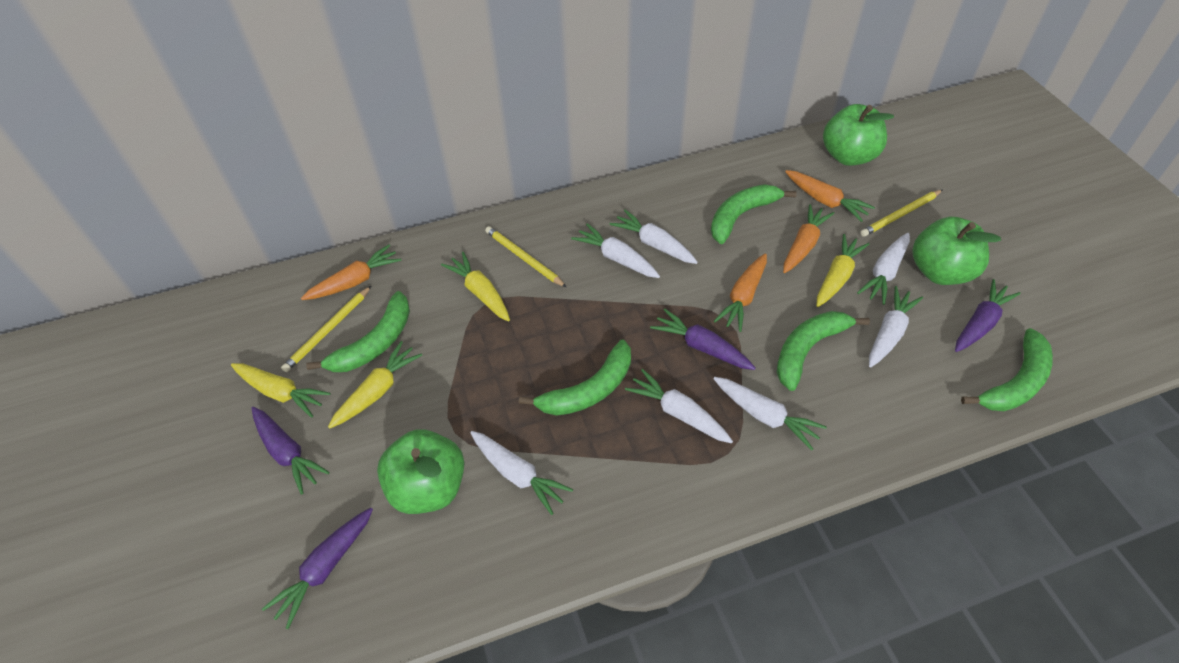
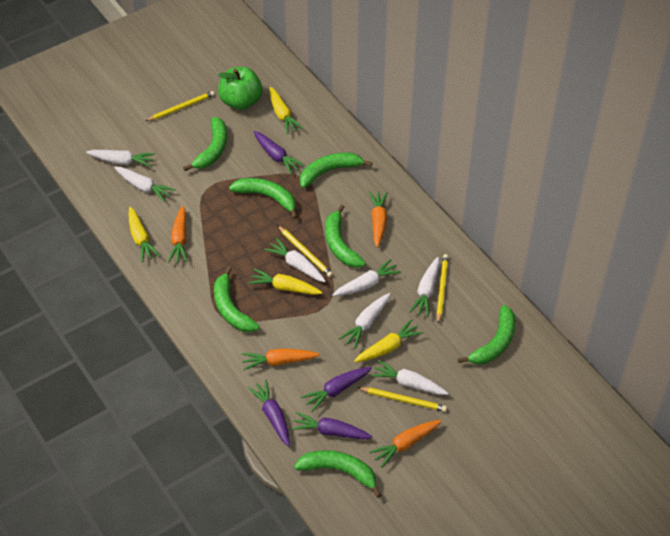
green apple: 3 -> 1
green banana: 5 -> 7
yellow pencil: 3 -> 4

